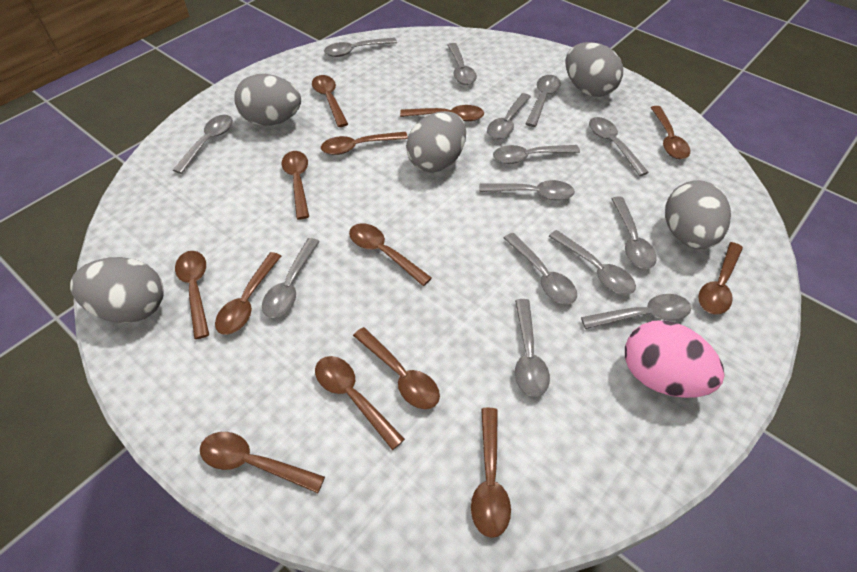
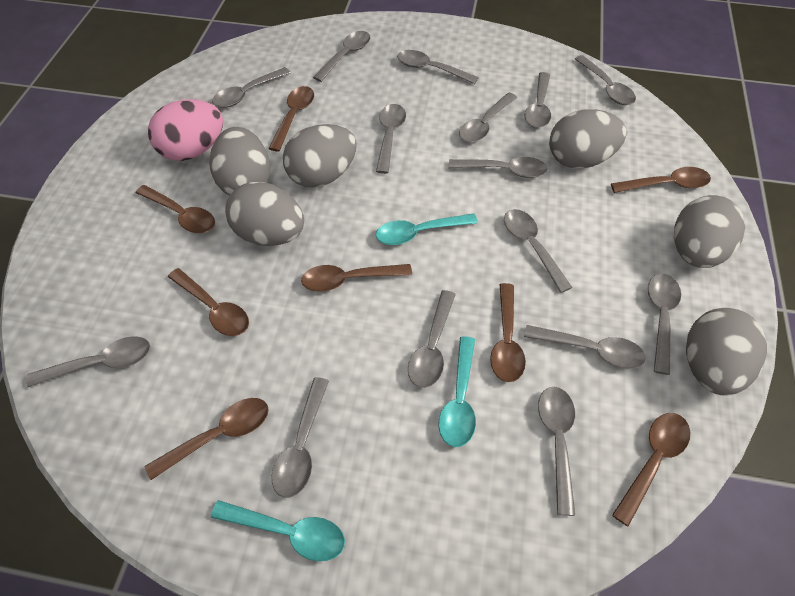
brown spoon: 13 -> 8
grey egg: 5 -> 6
grey spoon: 14 -> 15
turquoise spoon: 0 -> 3

